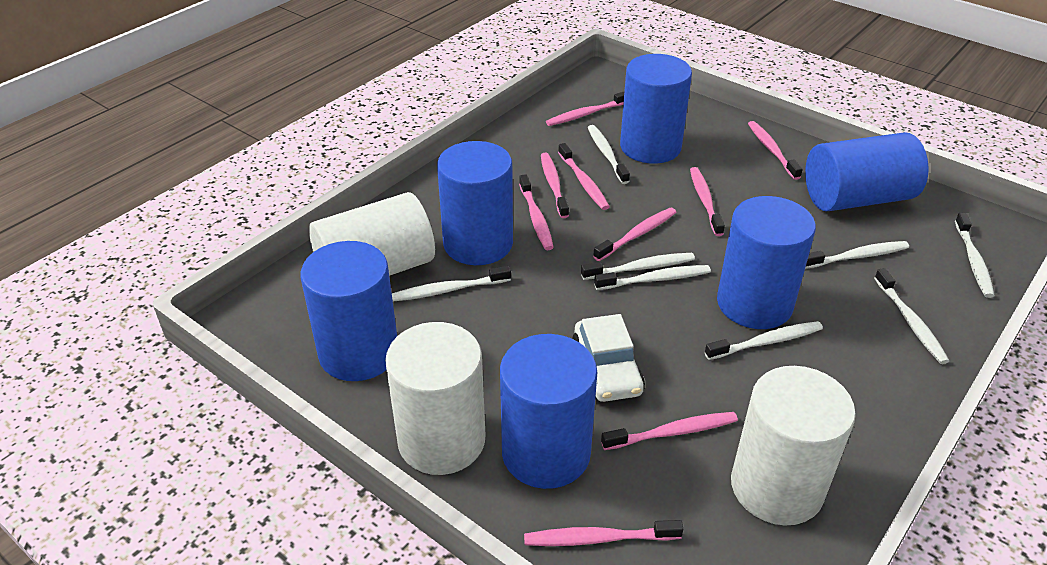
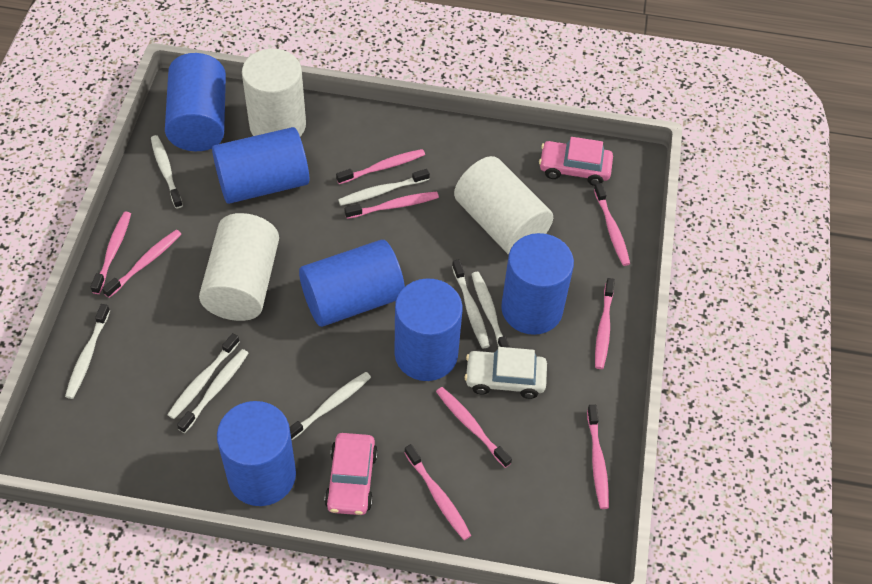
pink car: 0 -> 2

